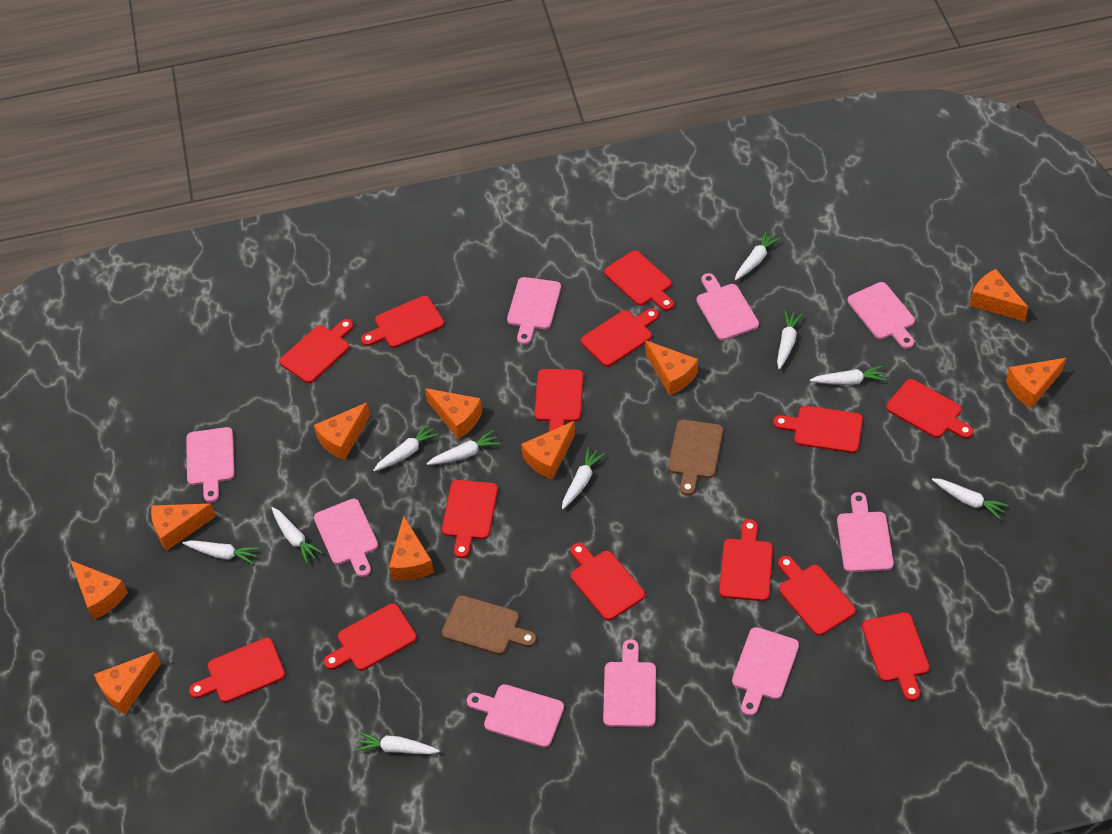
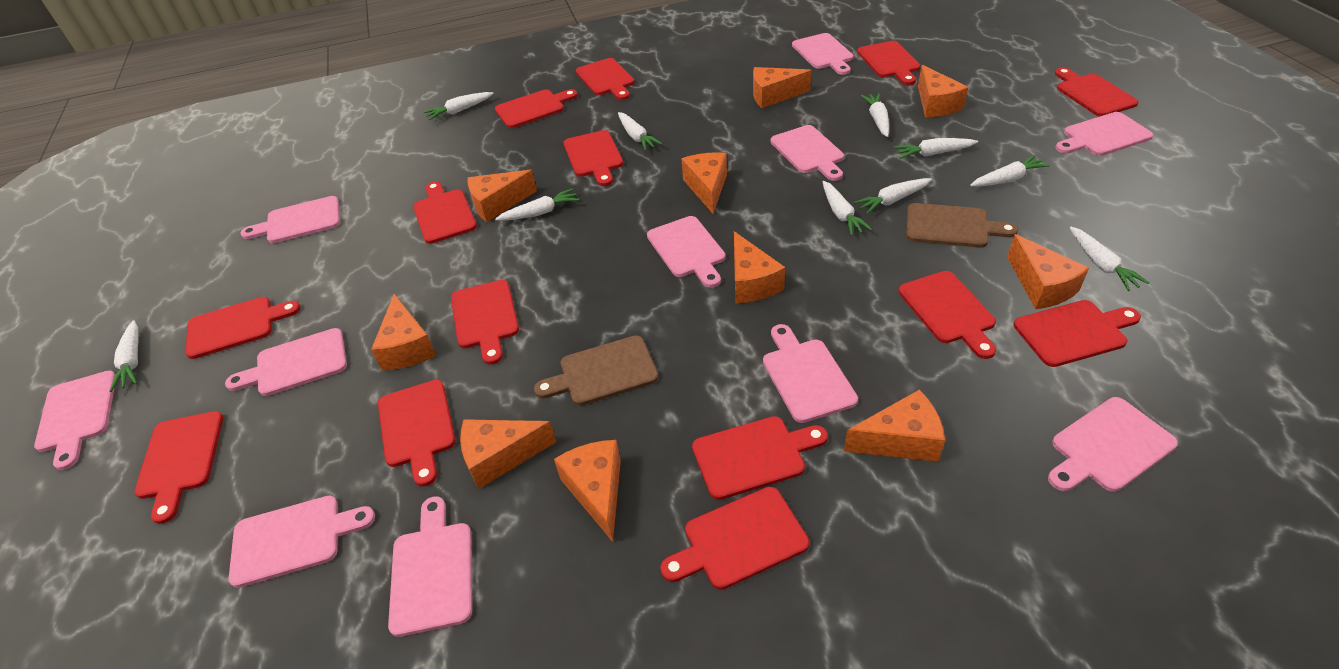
pink cutting board: 9 -> 11

